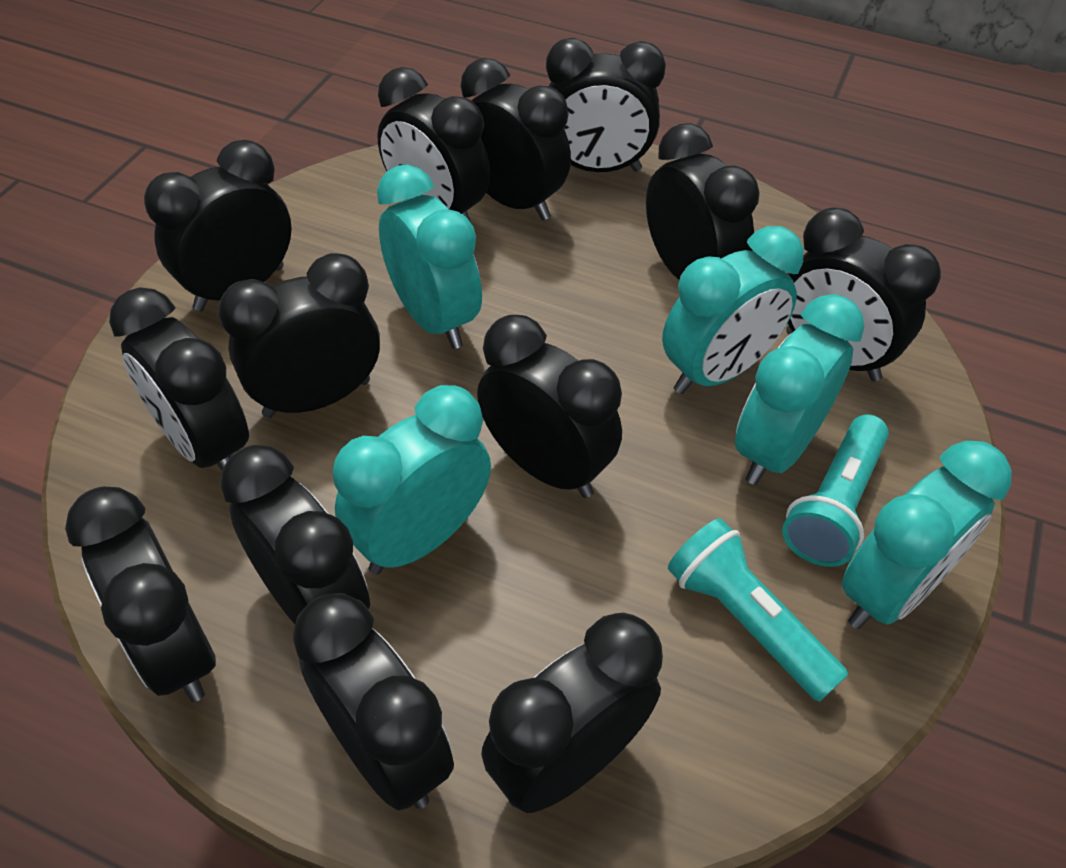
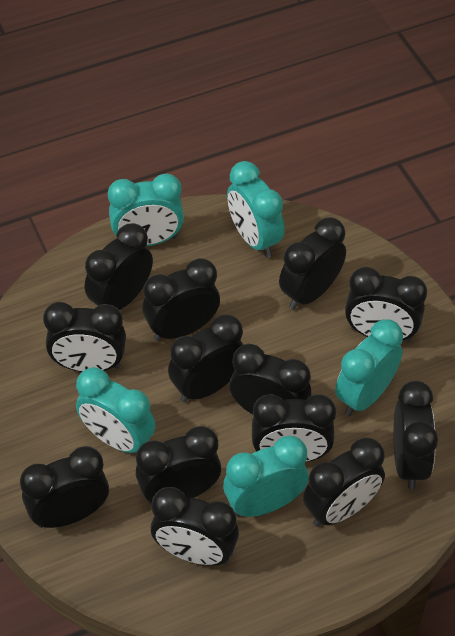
turquoise flashlight: 2 -> 0

